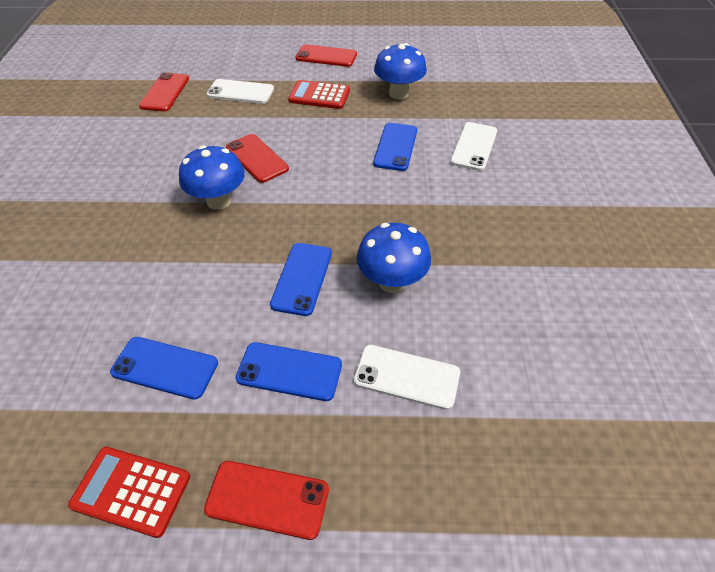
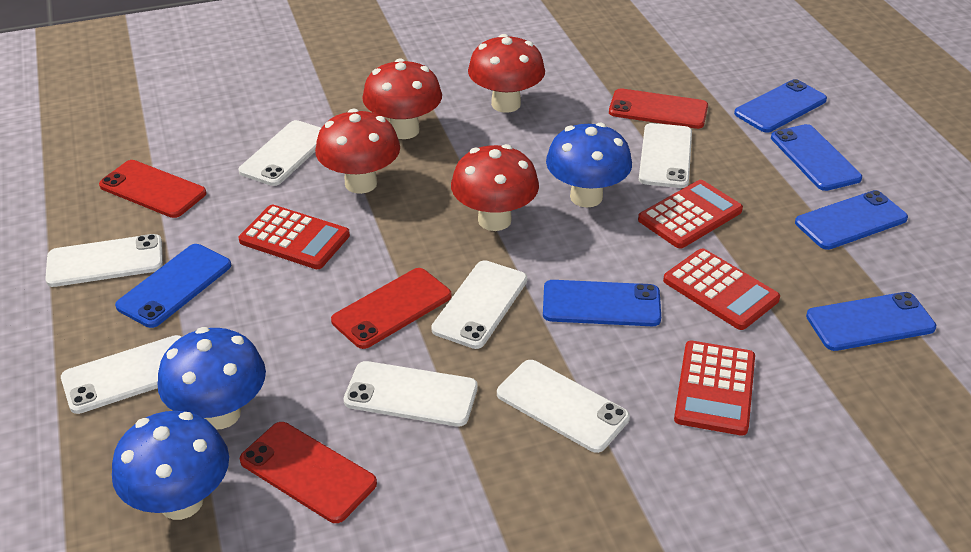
blue phone: 4 -> 6
red calculator: 2 -> 4
red mushroom: 0 -> 4
white phone: 3 -> 7

